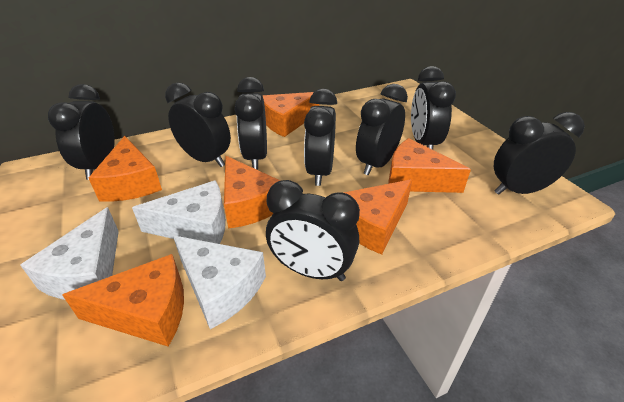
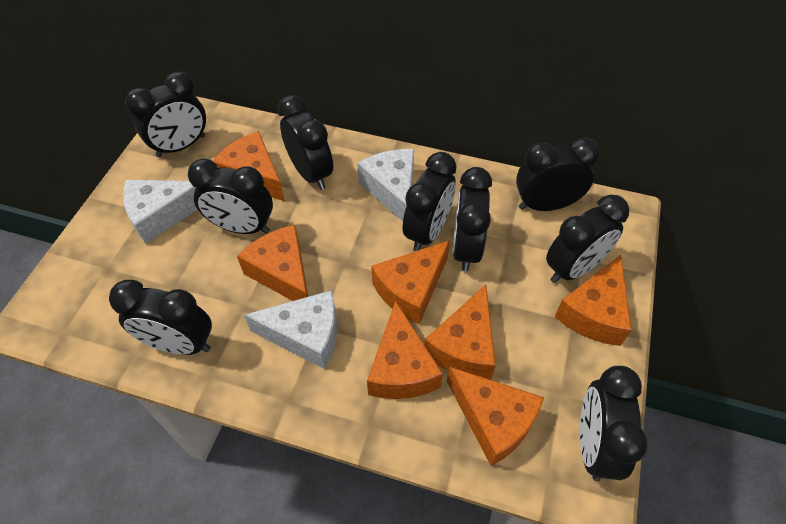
black clock: 8 -> 9
orange cheese: 6 -> 7

